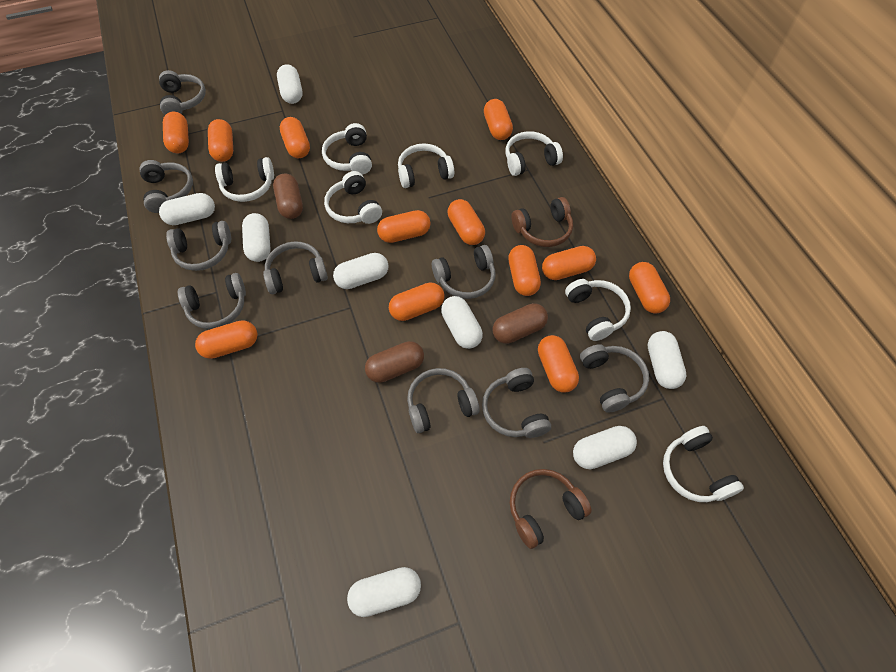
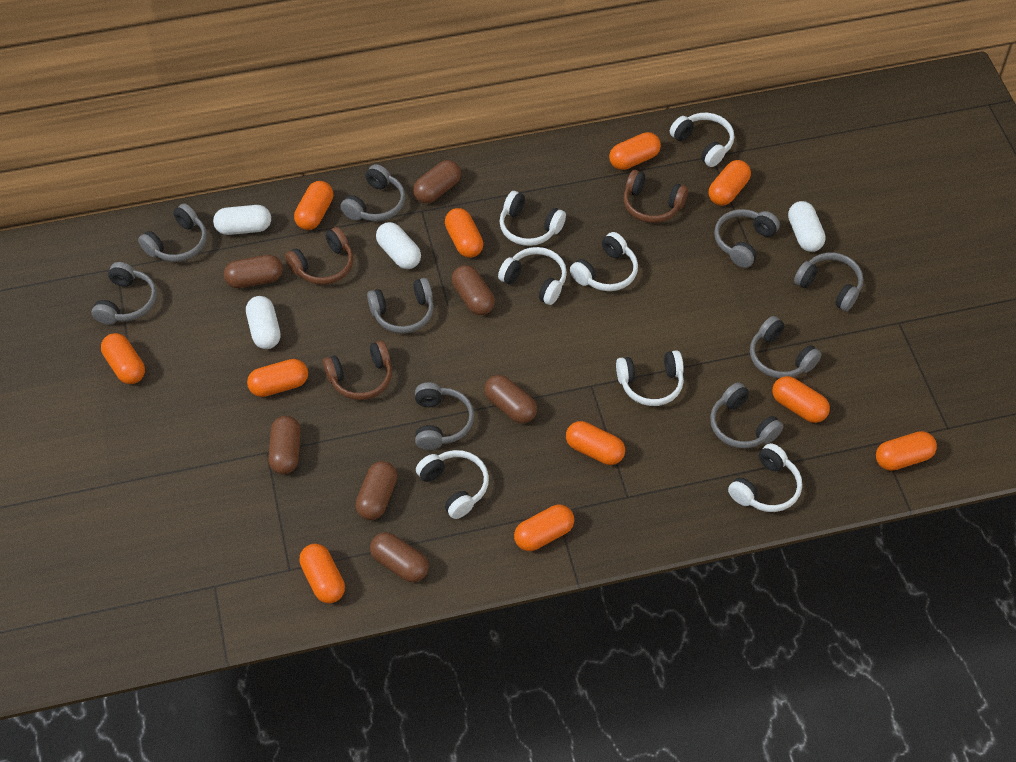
brown capsule: 3 -> 7
brown headphones: 2 -> 3
orange capsule: 12 -> 11
white capsule: 8 -> 4

